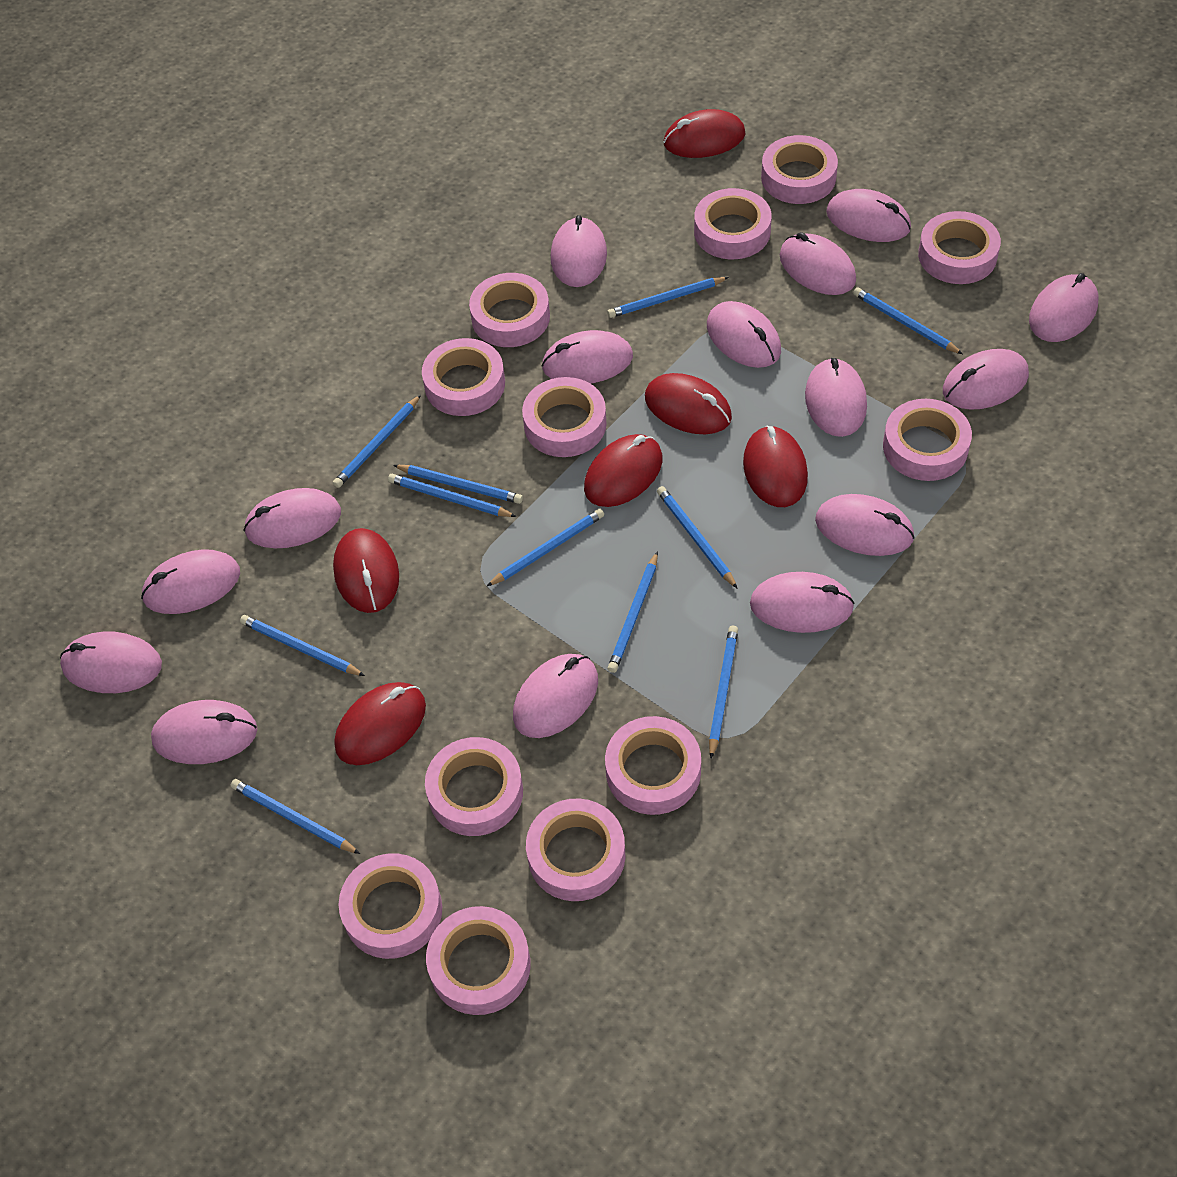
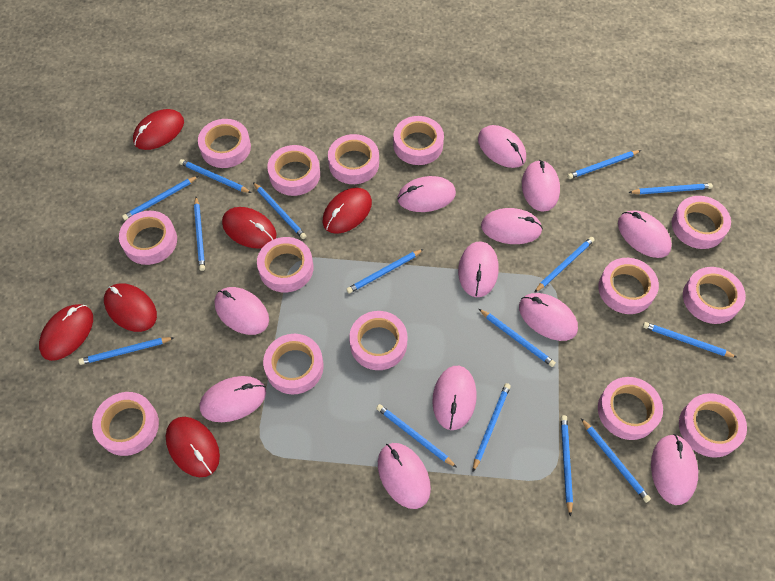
blue pencil: 11 -> 15
pink mouse: 15 -> 12
pink tape: 12 -> 14

